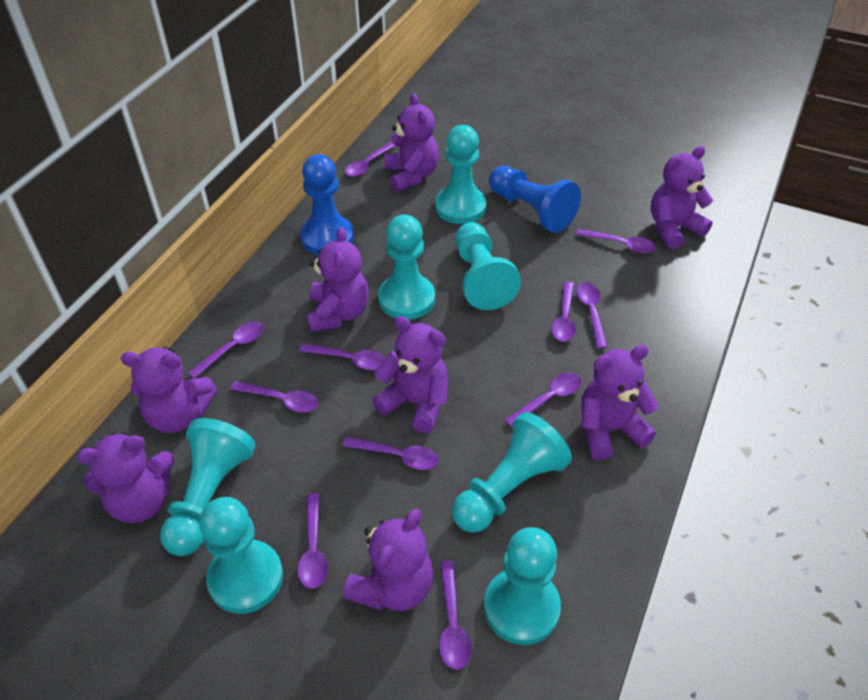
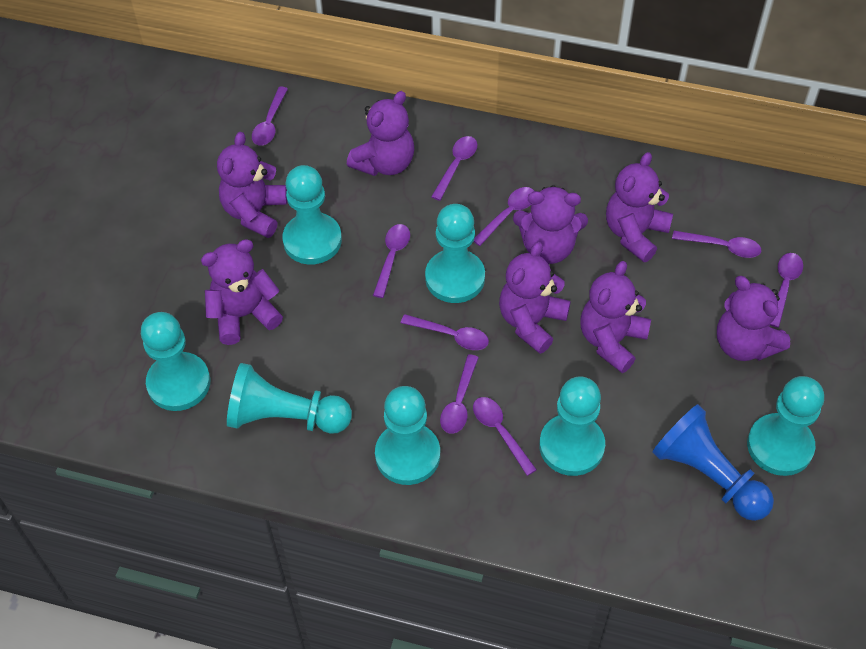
blue pawn: 2 -> 1
purple spoon: 11 -> 9

